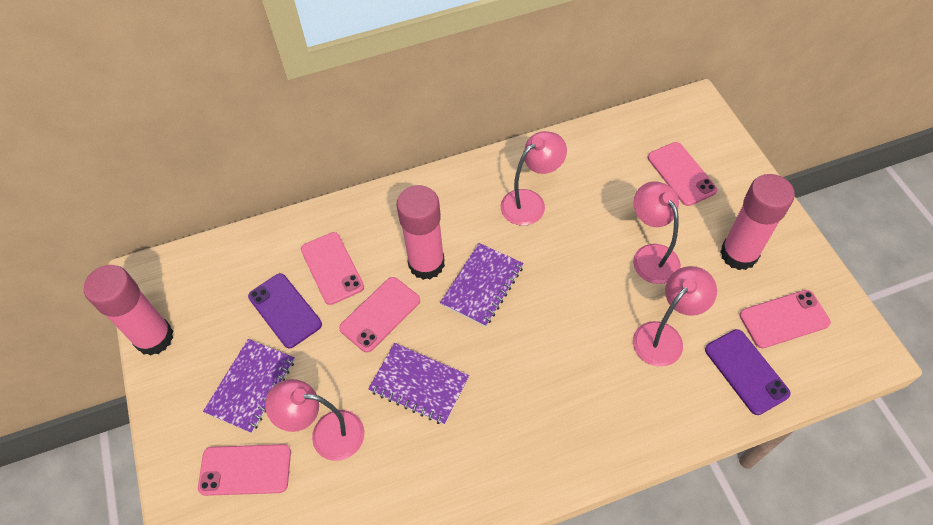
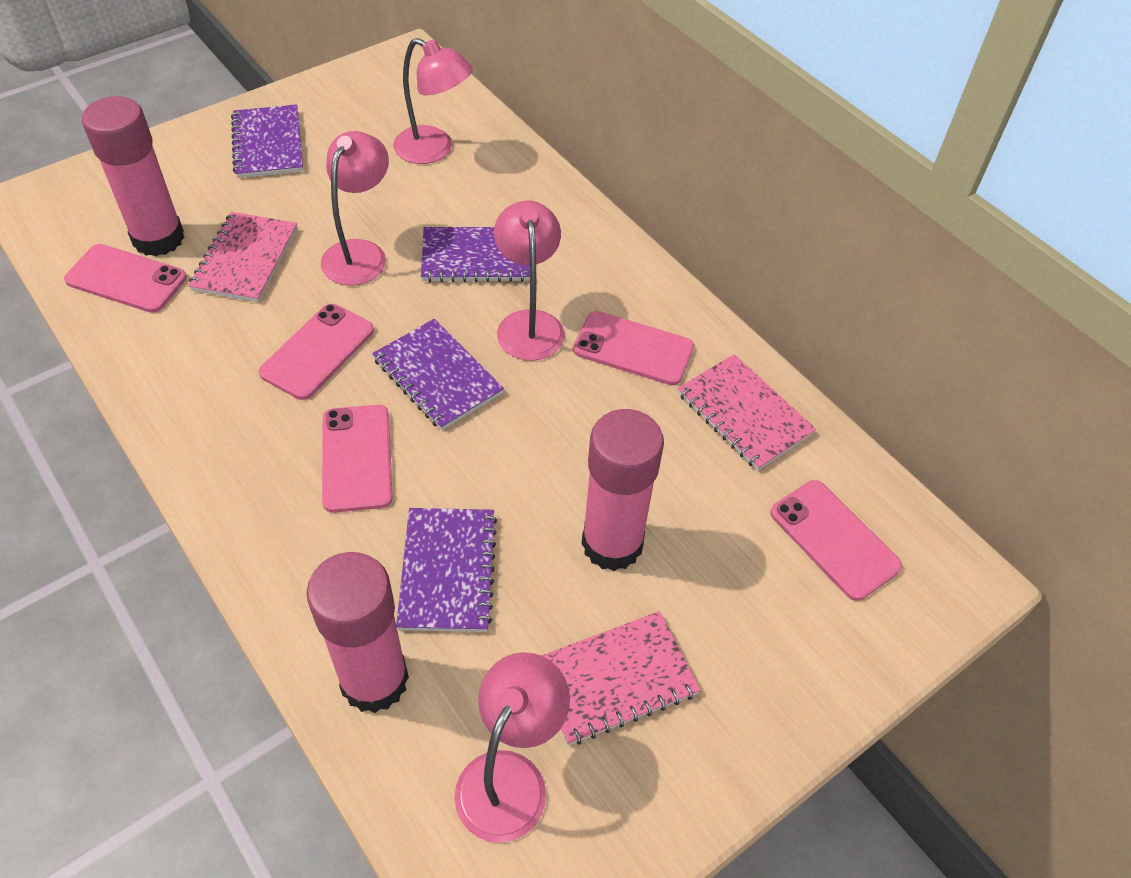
pink notebook: 0 -> 3
purple notebook: 3 -> 4
purple phone: 2 -> 0

